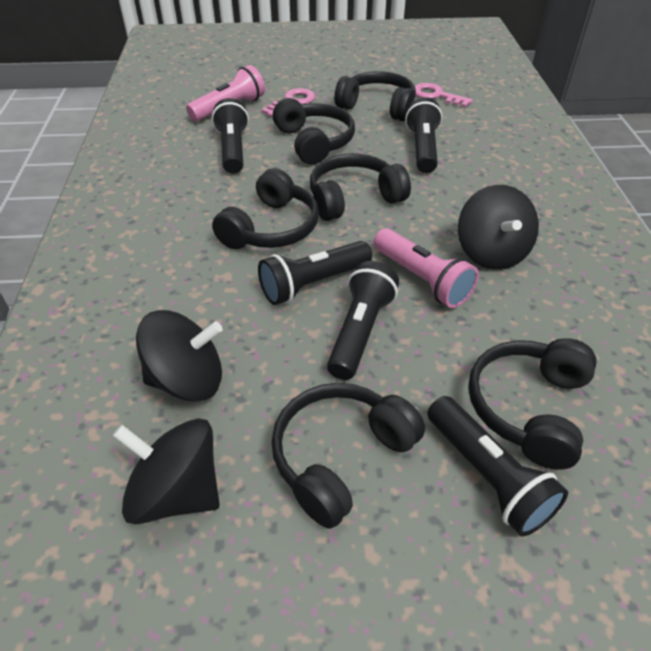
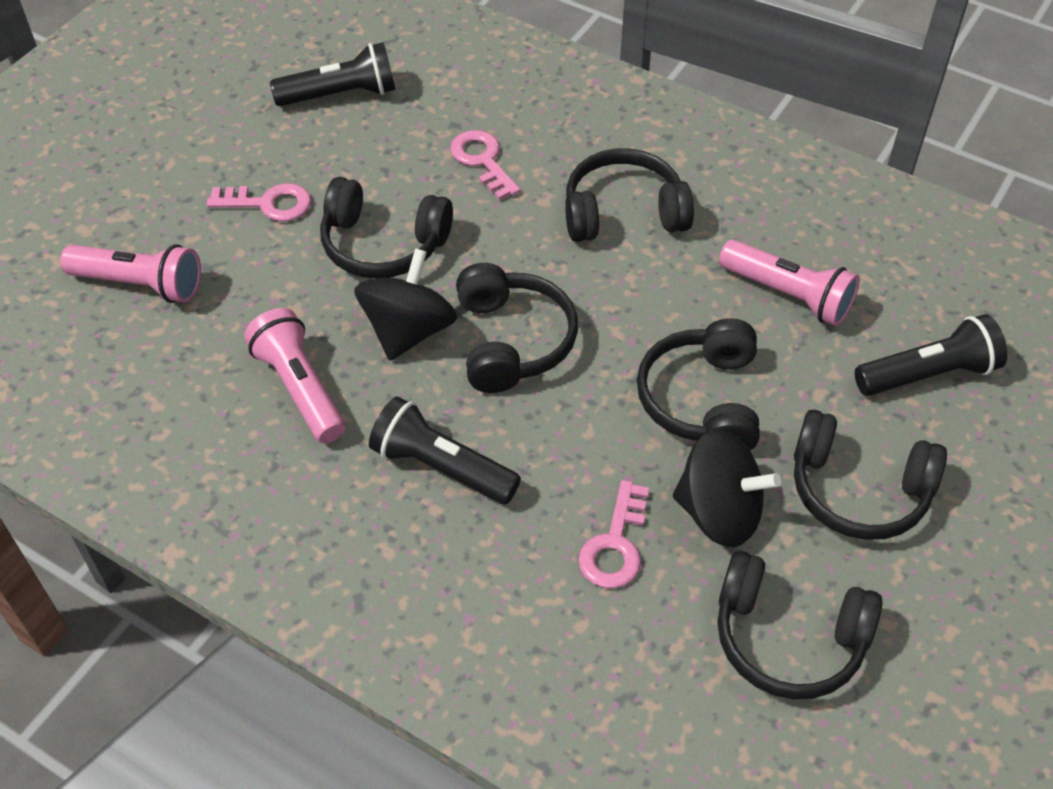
black flashlight: 5 -> 3
black spinning top: 3 -> 2
pink flashlight: 2 -> 3
pink key: 2 -> 3

